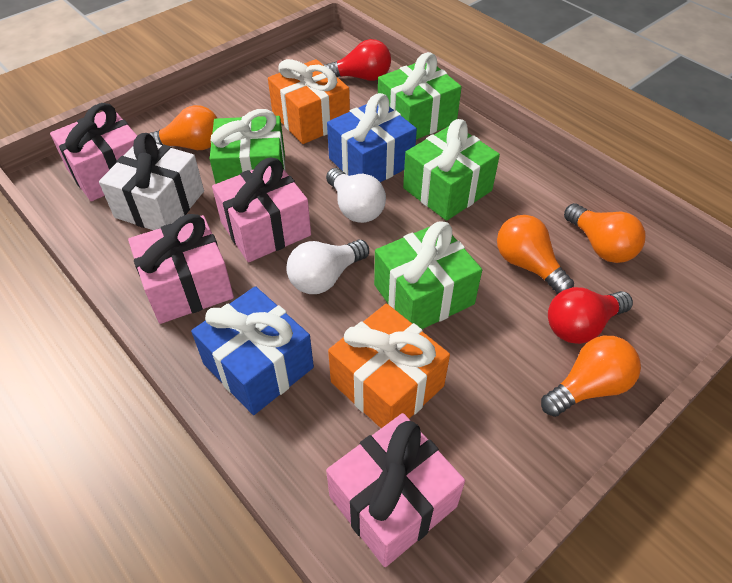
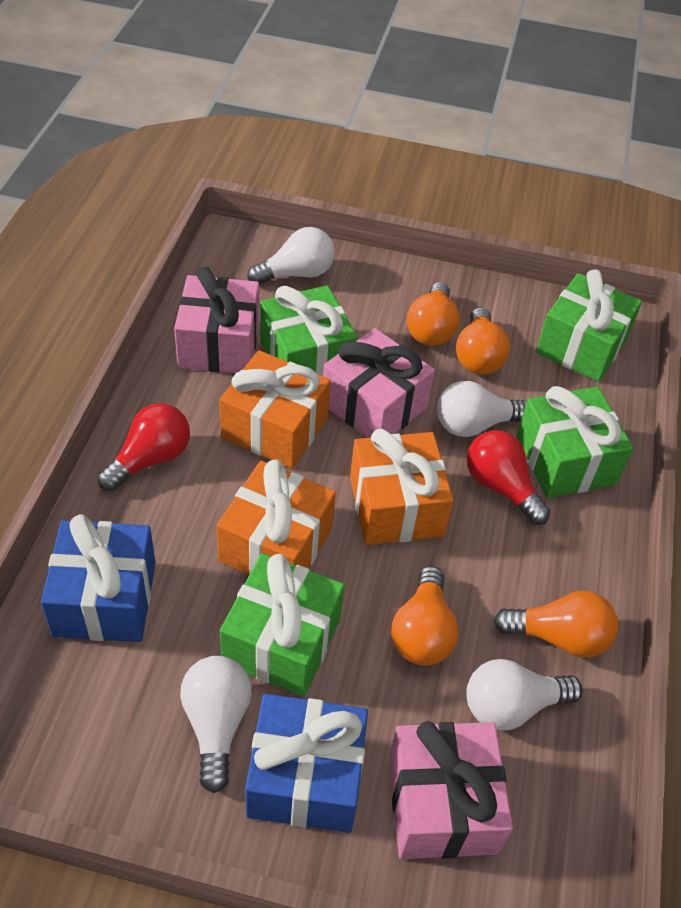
orange gift: 2 -> 3
pink gift: 4 -> 3
white gift: 1 -> 0
white light bulb: 2 -> 4

